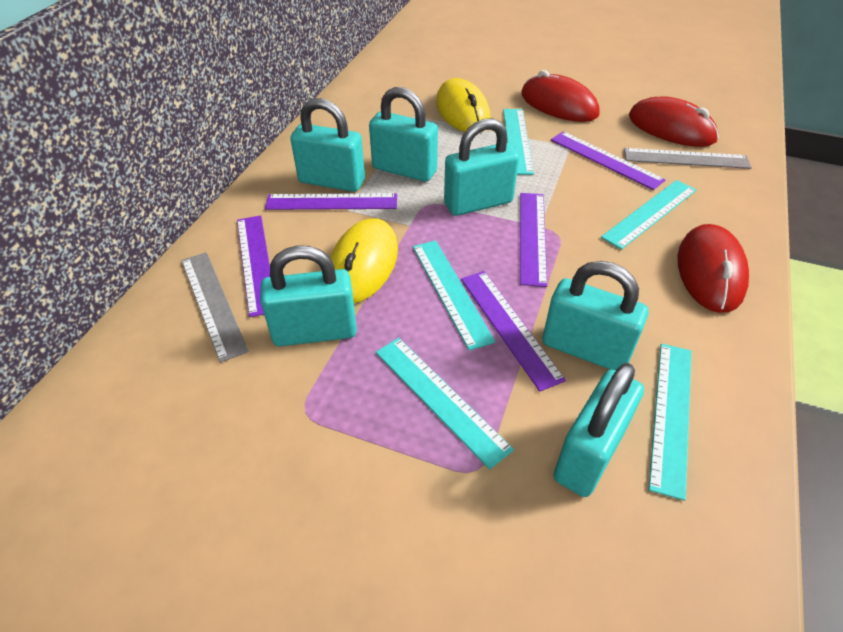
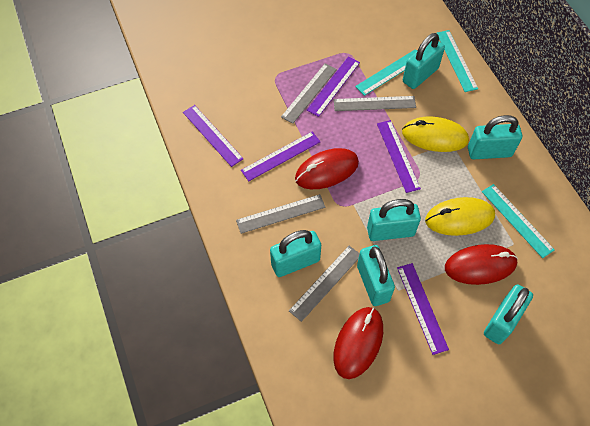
grey ruler: 2 -> 4
turquoise ruler: 5 -> 3

